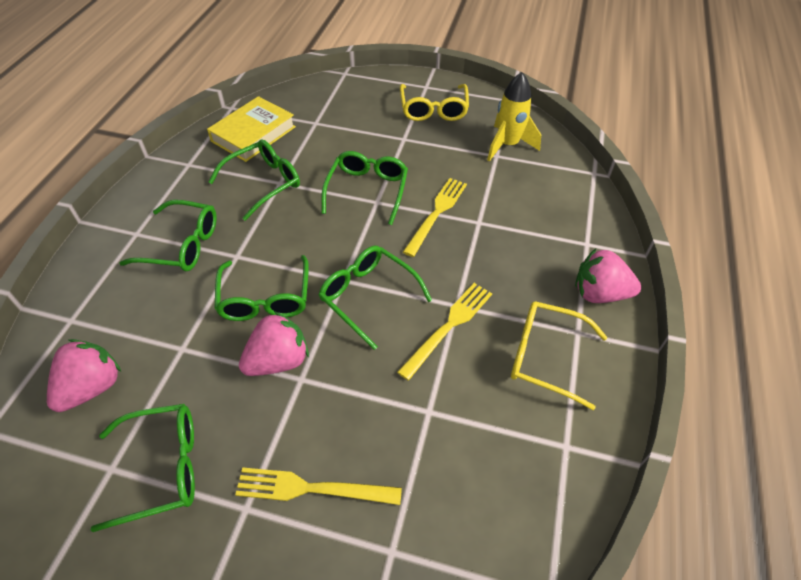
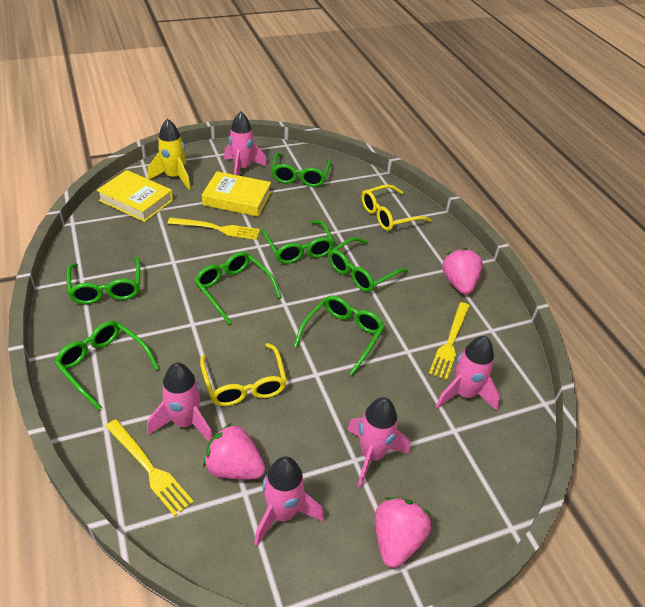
green glasses: 6 -> 7
pink rocket: 0 -> 5
yellow book: 1 -> 2

